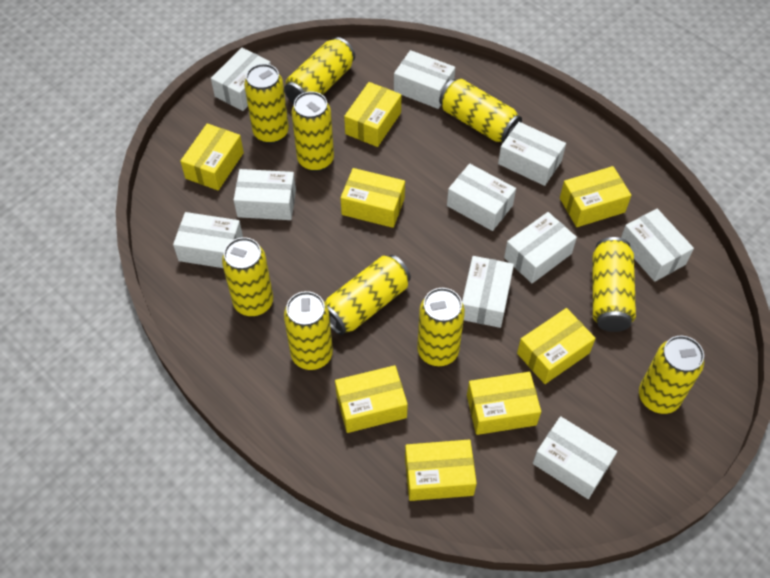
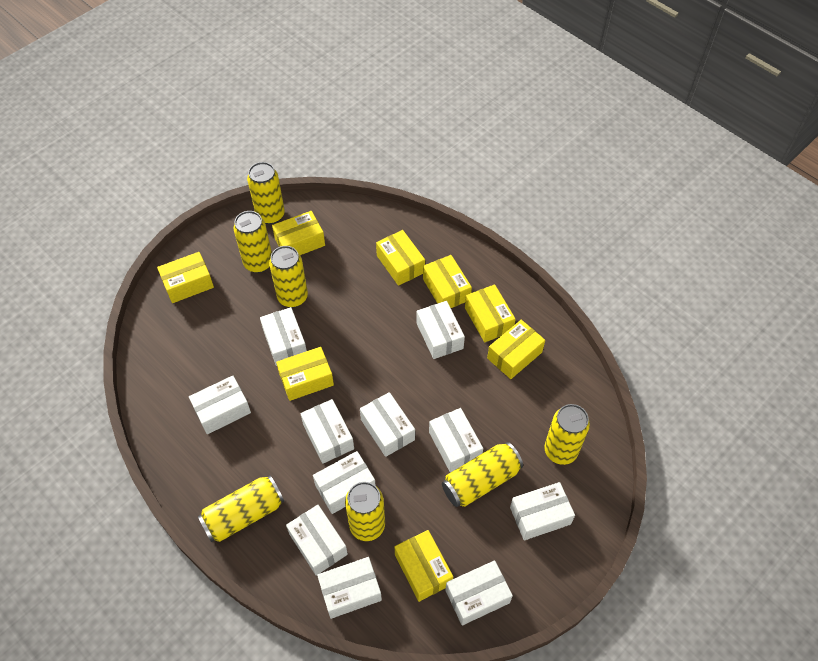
white box: 10 -> 11
yellow can: 10 -> 7

